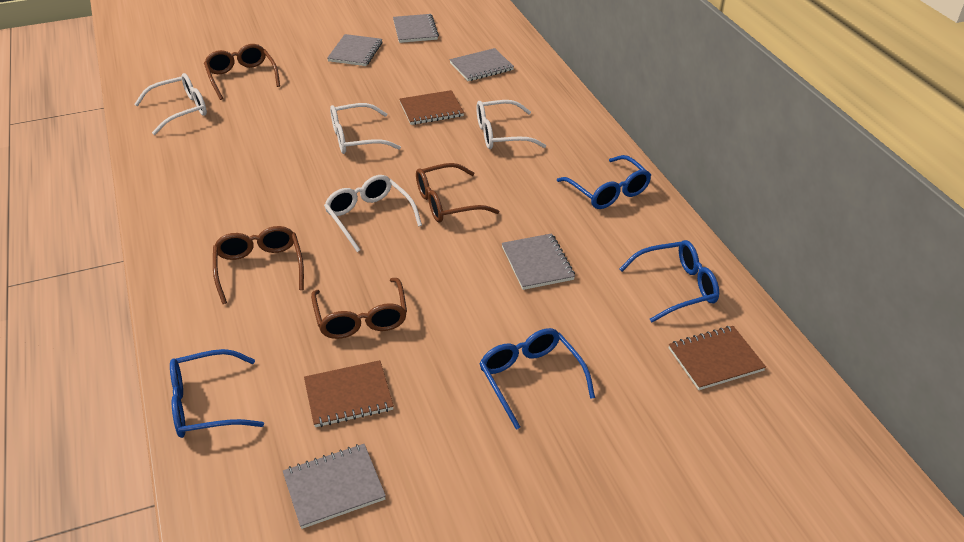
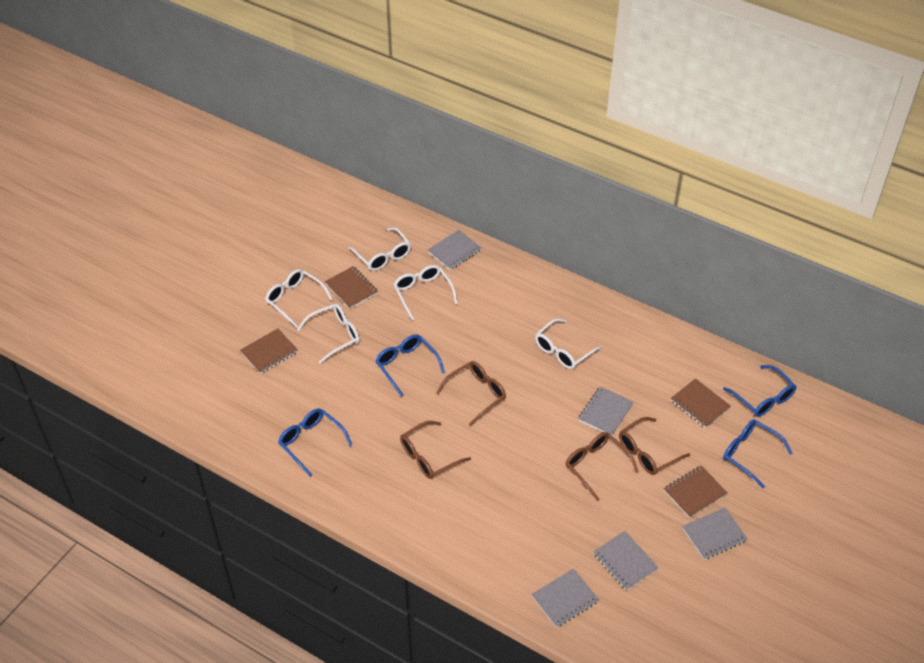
brown notebook: 3 -> 4
white glasses: 4 -> 5

